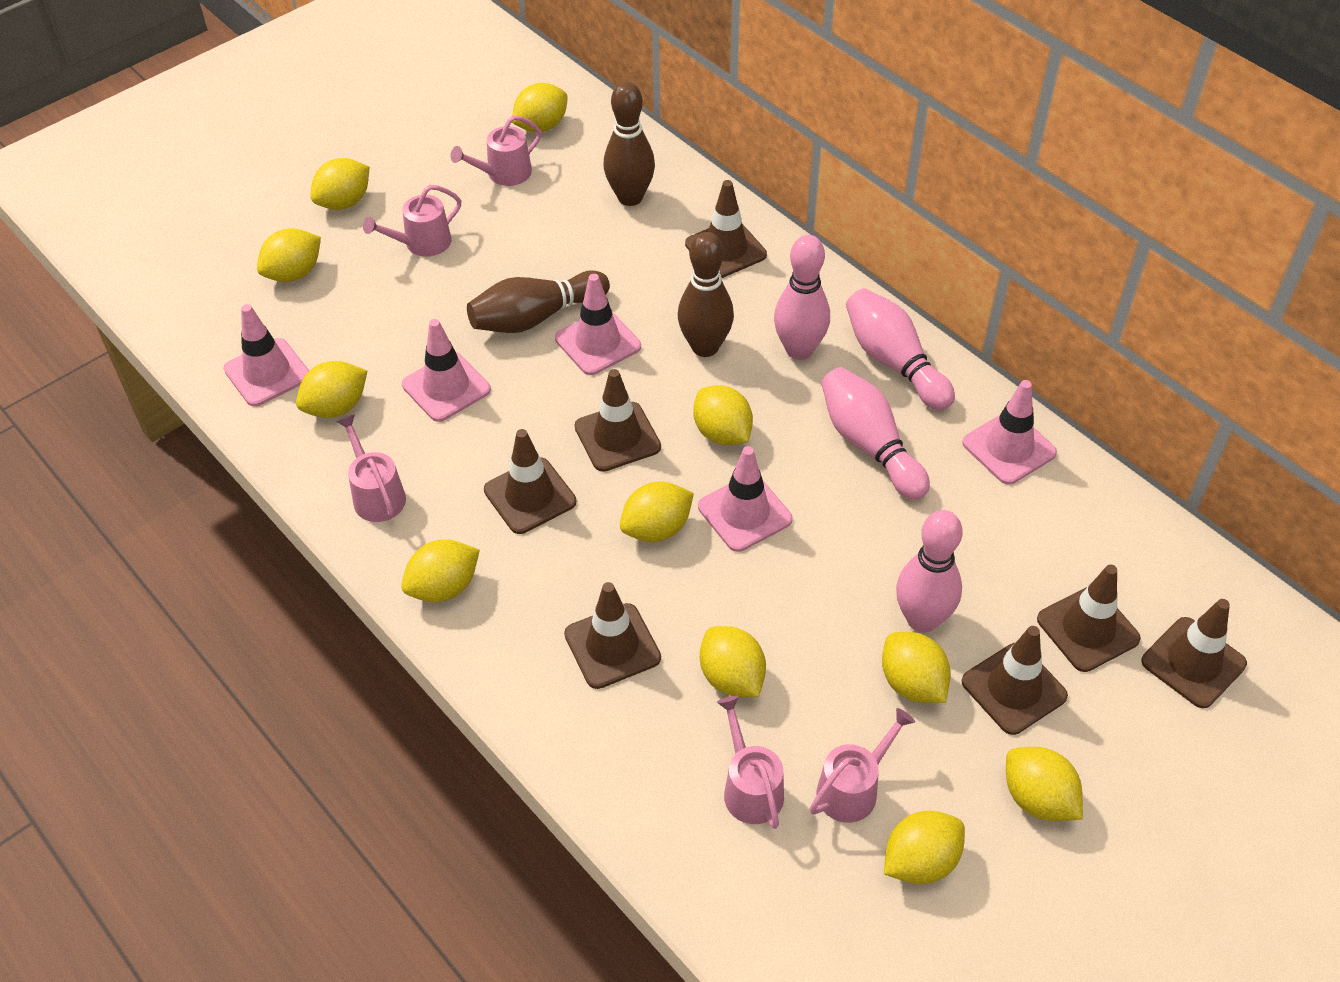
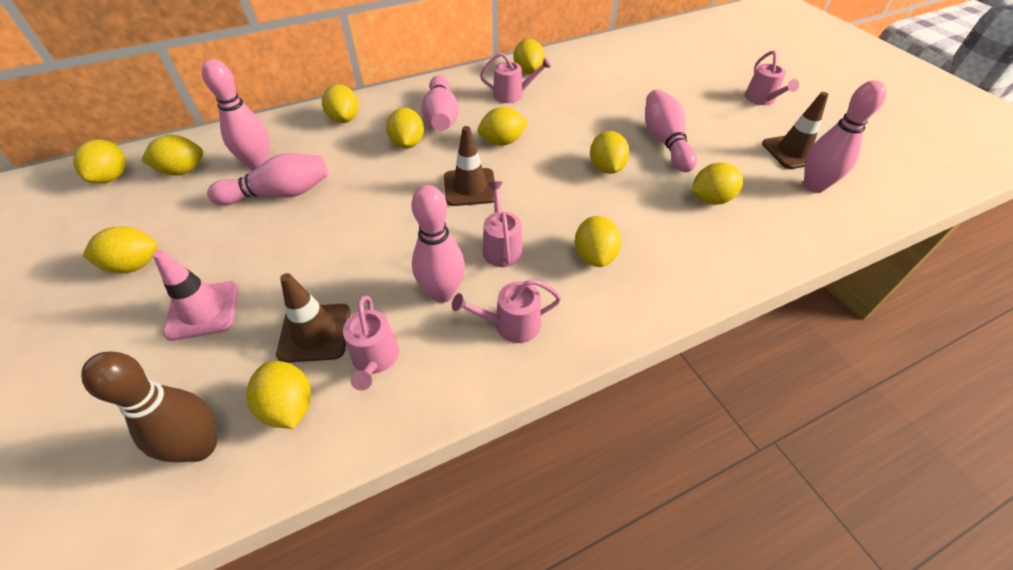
brown bowling pin: 3 -> 1
brown traffic cone: 7 -> 3
pink bowling pin: 4 -> 6
pink traffic cone: 5 -> 1

